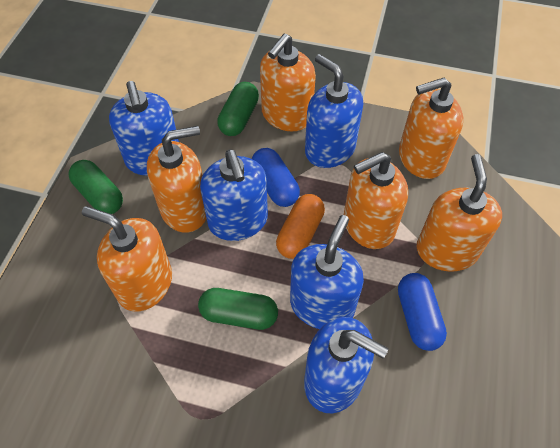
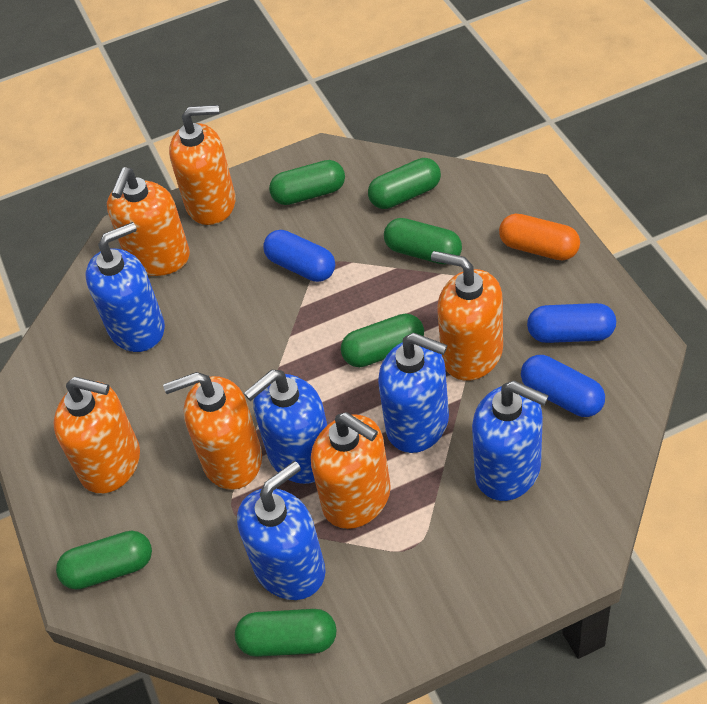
blue capsule: 2 -> 3
green capsule: 3 -> 6

